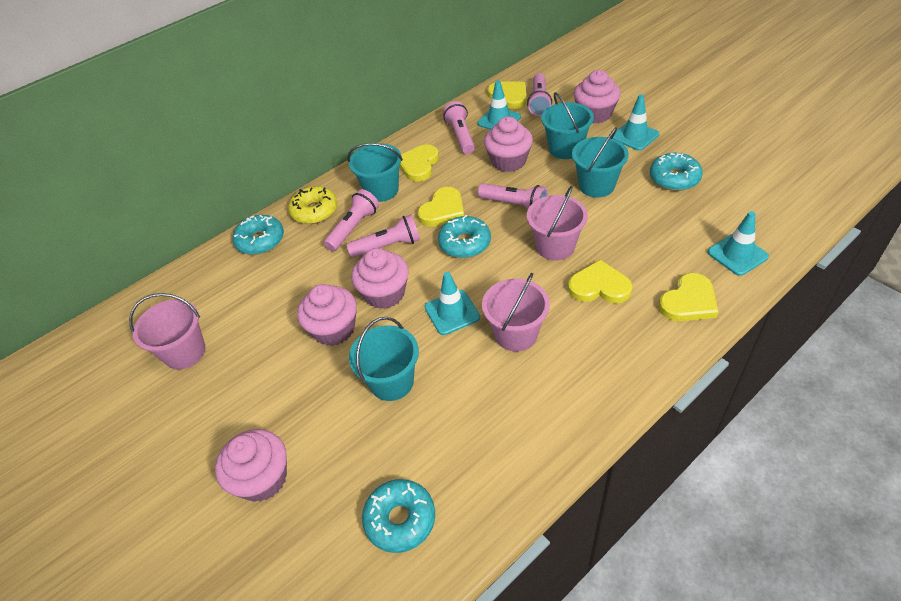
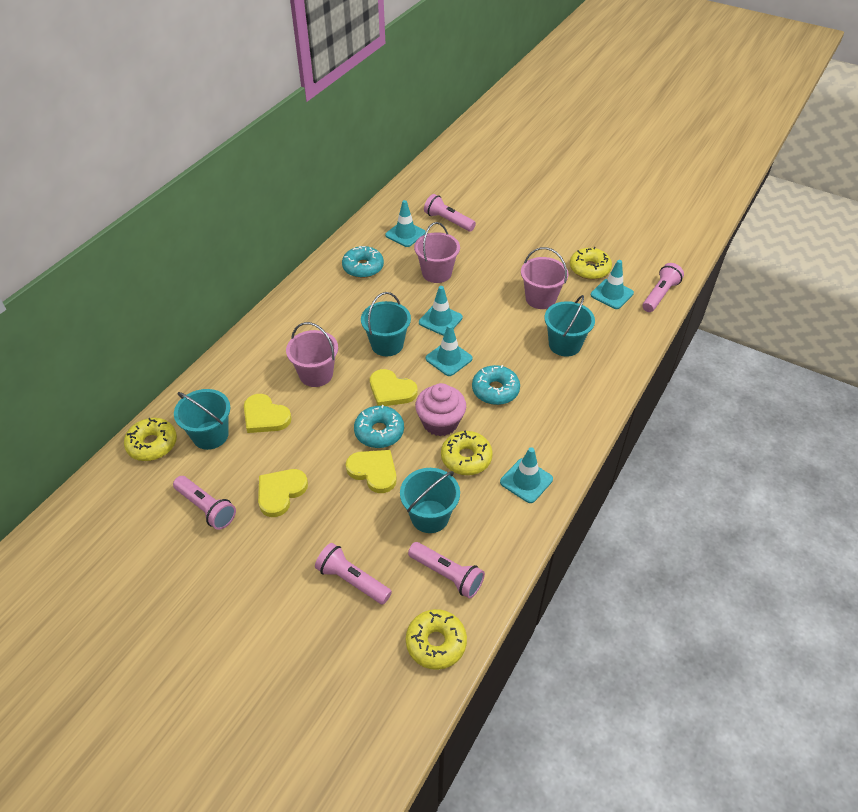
pink cupcake: 5 -> 1
turquoise donut: 4 -> 3
turquoise traffic cone: 4 -> 5
yellow donut: 1 -> 4
yellow heart: 5 -> 4

